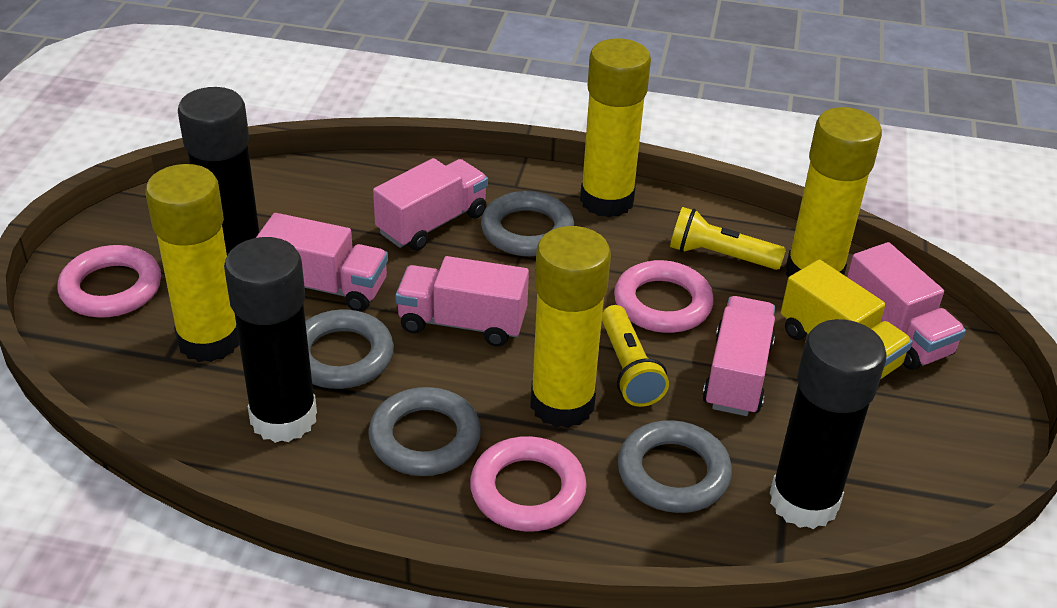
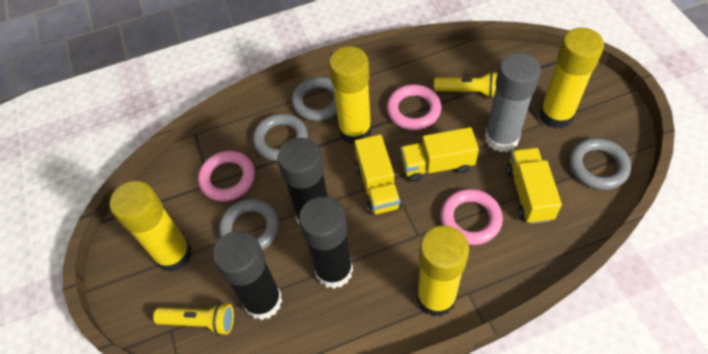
grey glue stick: 0 -> 1
pink truck: 5 -> 0
yellow truck: 1 -> 3

